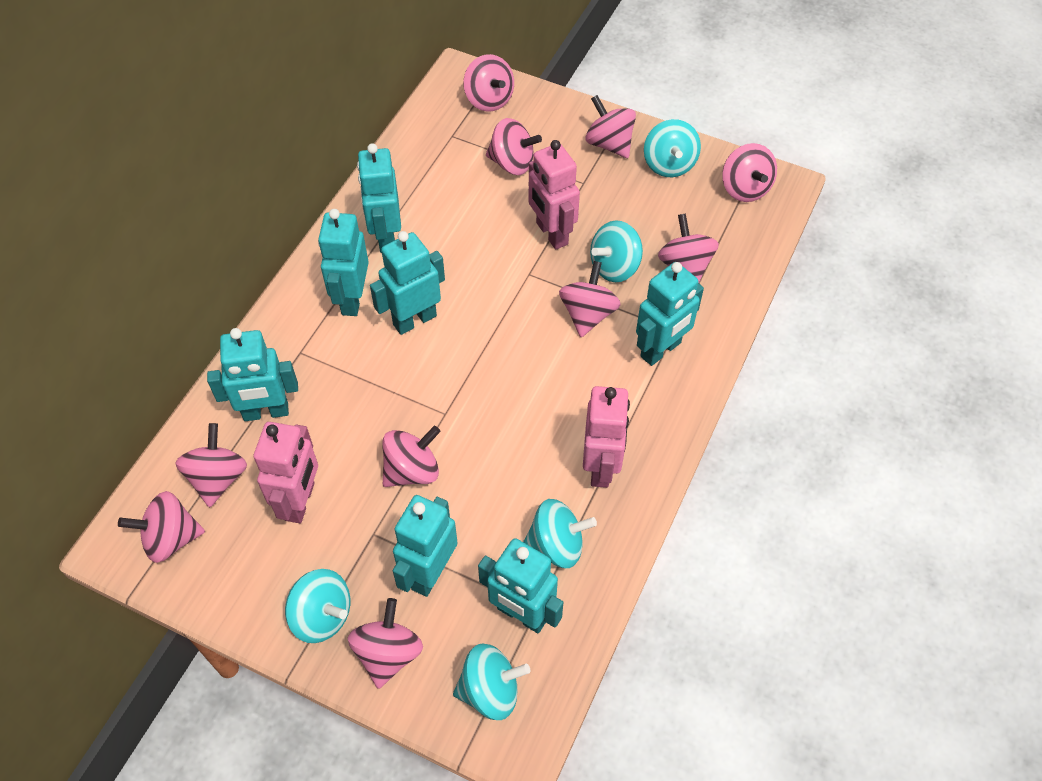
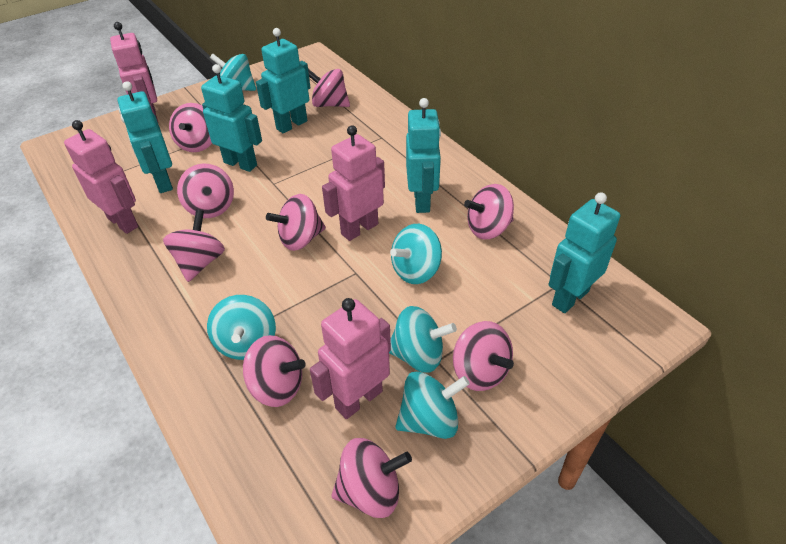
pink robot: 3 -> 4
pink spinning top: 10 -> 9
turquoise robot: 7 -> 5

